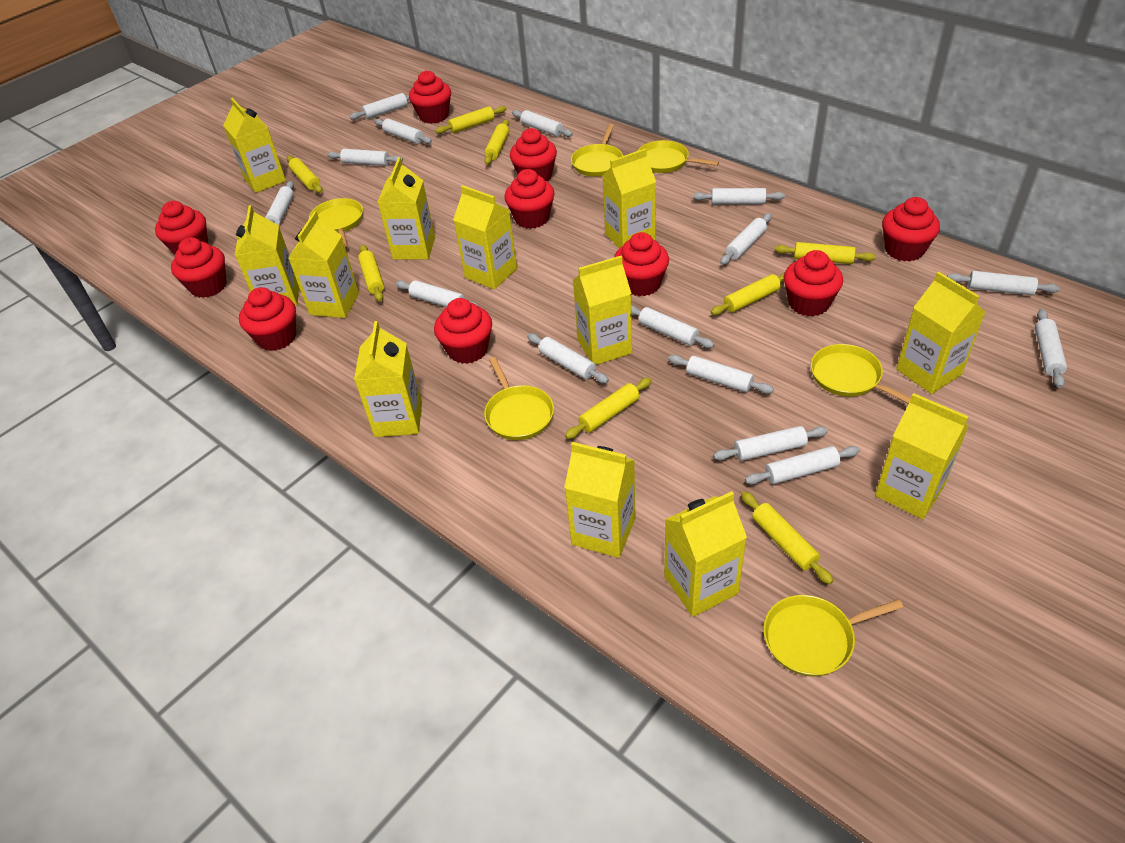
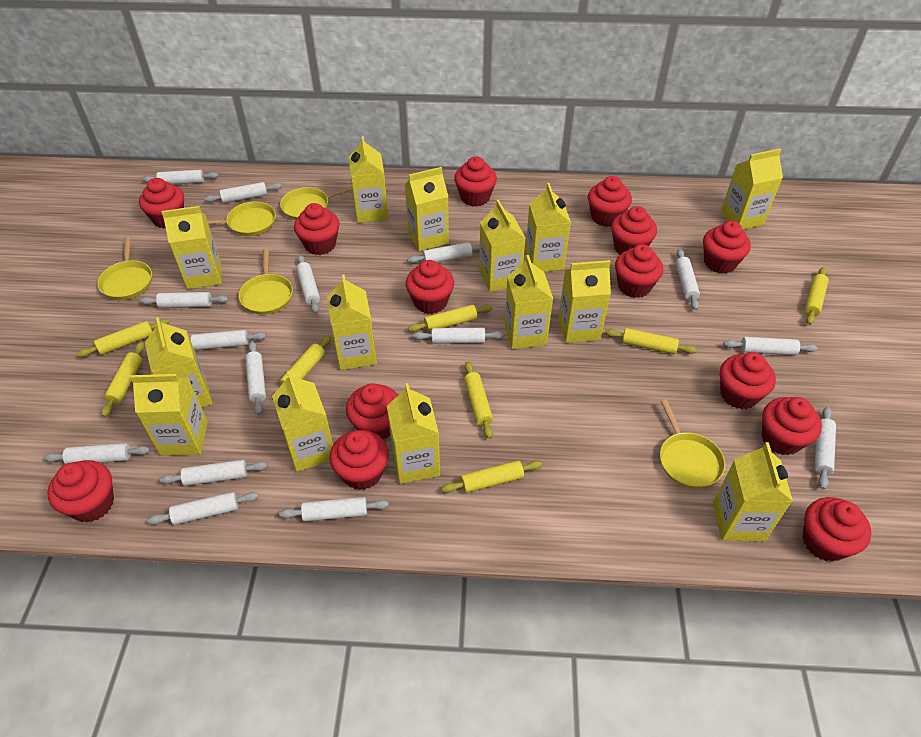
red cupcake: 10 -> 14
yellow carton: 12 -> 14
yellow pan: 6 -> 5

